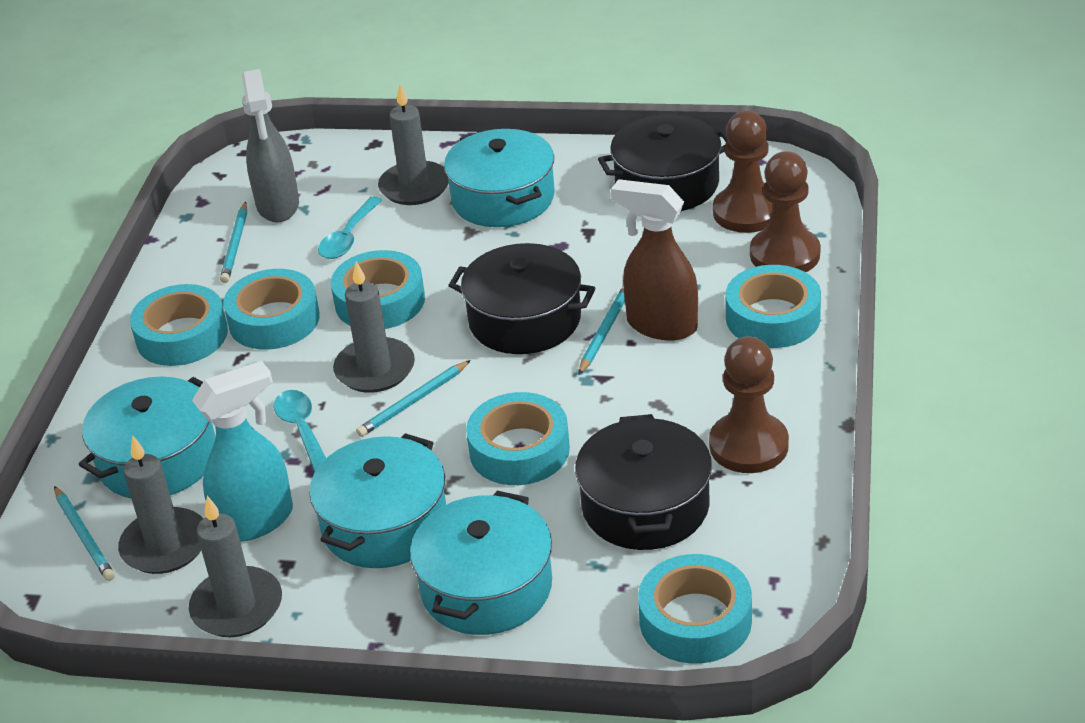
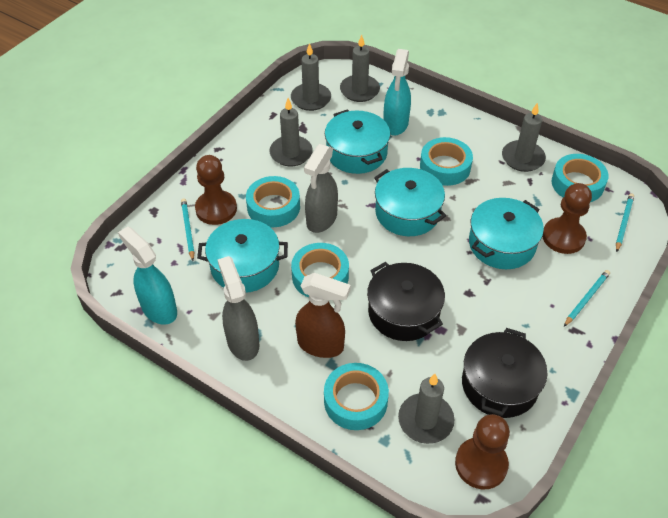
black pot: 3 -> 2
grey candle: 4 -> 5
grey spray bottle: 1 -> 2
turquoise pencil: 4 -> 3
turquoise spoon: 2 -> 0
turquoise spray bottle: 1 -> 2
turquoise tape: 6 -> 5

